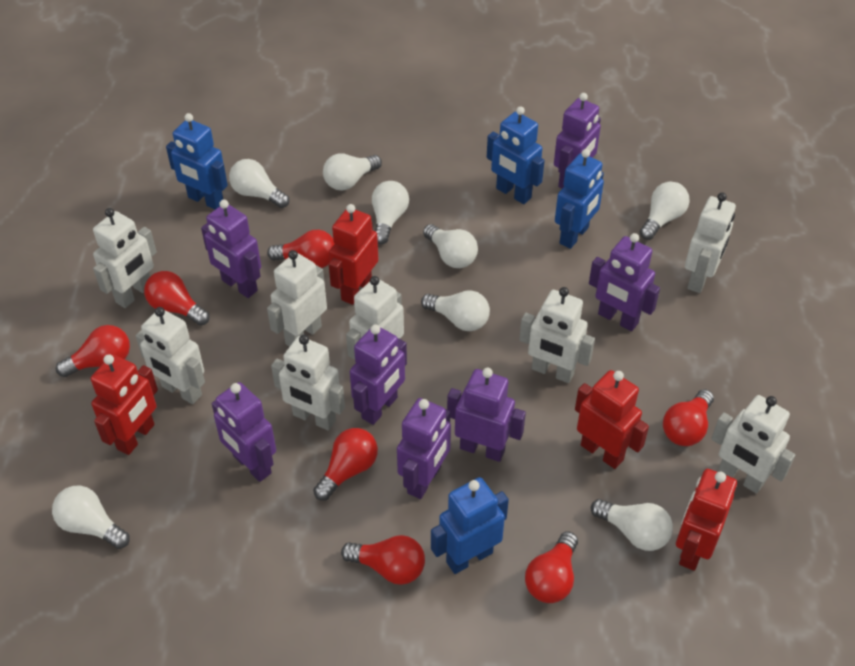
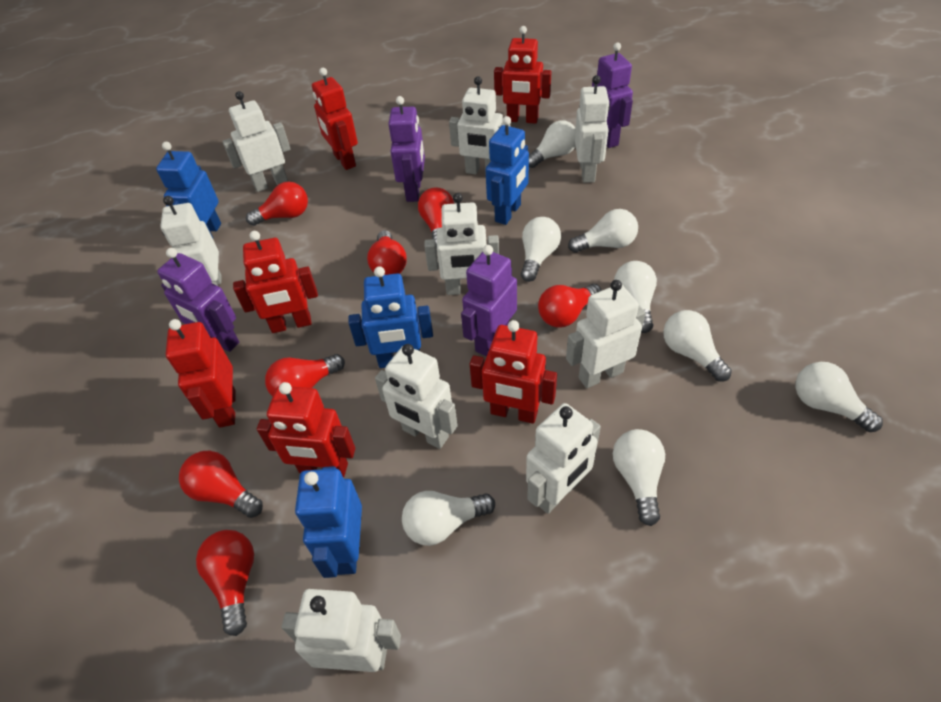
purple robot: 7 -> 4
red robot: 4 -> 6
white robot: 8 -> 9

